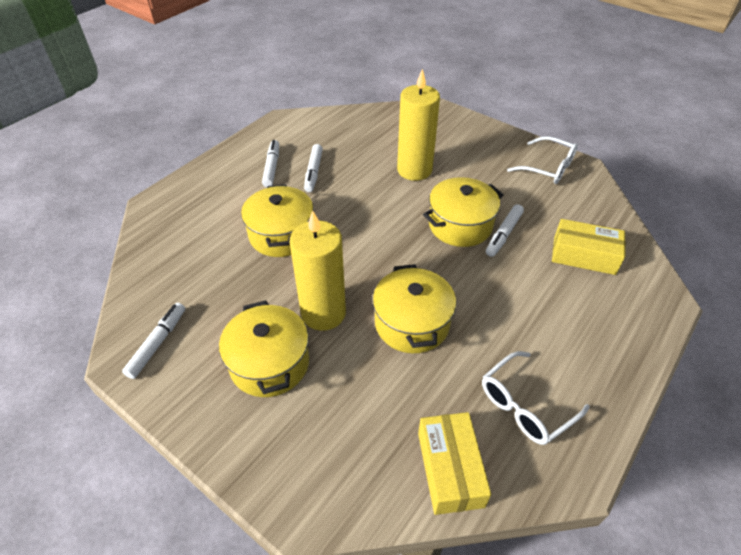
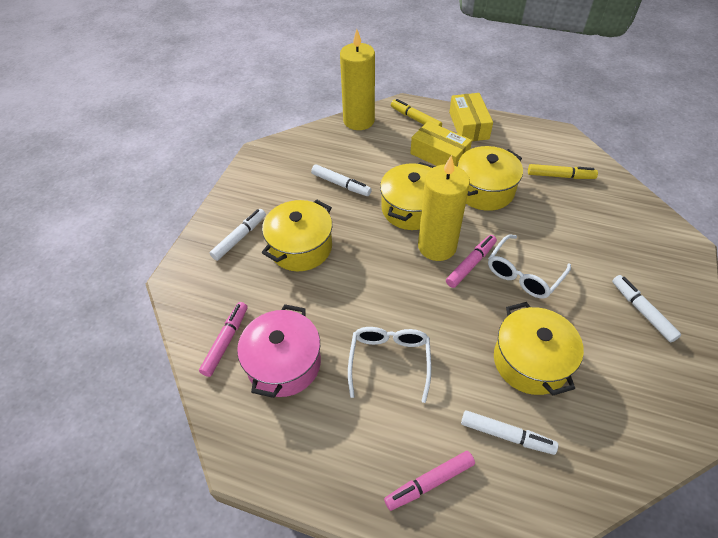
pink marker: 0 -> 3
pink pot: 0 -> 1
yellow marker: 0 -> 2

